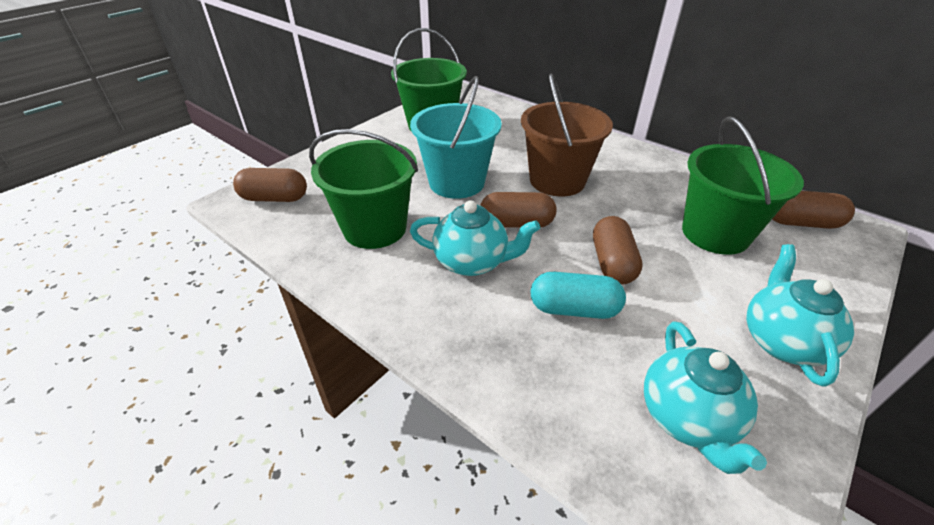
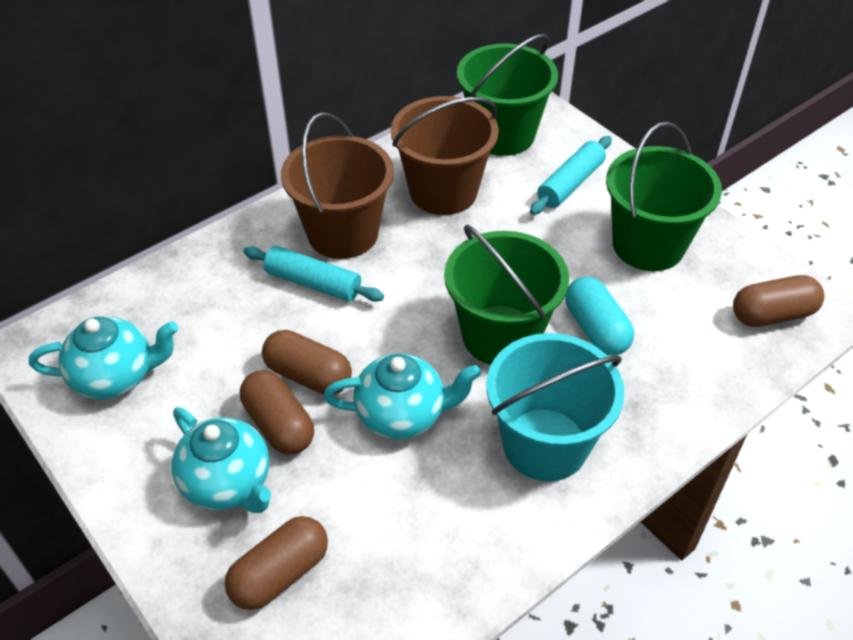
brown bucket: 1 -> 2
turquoise rolling pin: 0 -> 2

